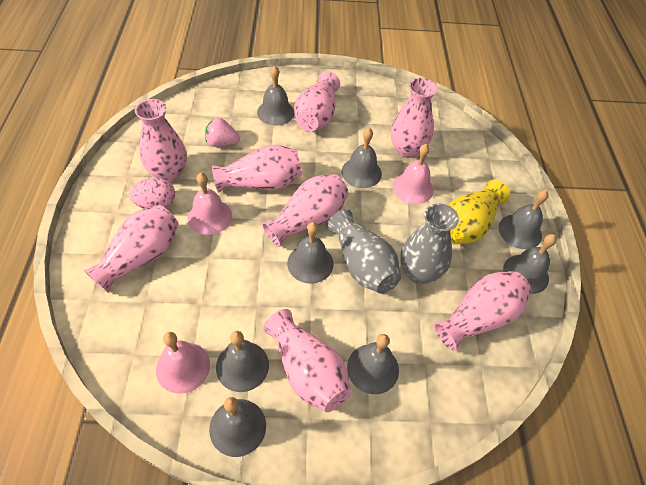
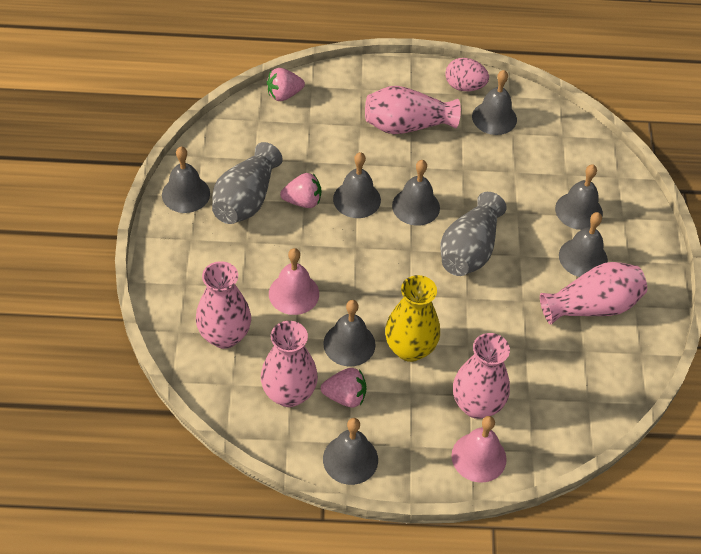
pink bell: 3 -> 2
pink strawberry: 1 -> 3
pink vase: 8 -> 5

